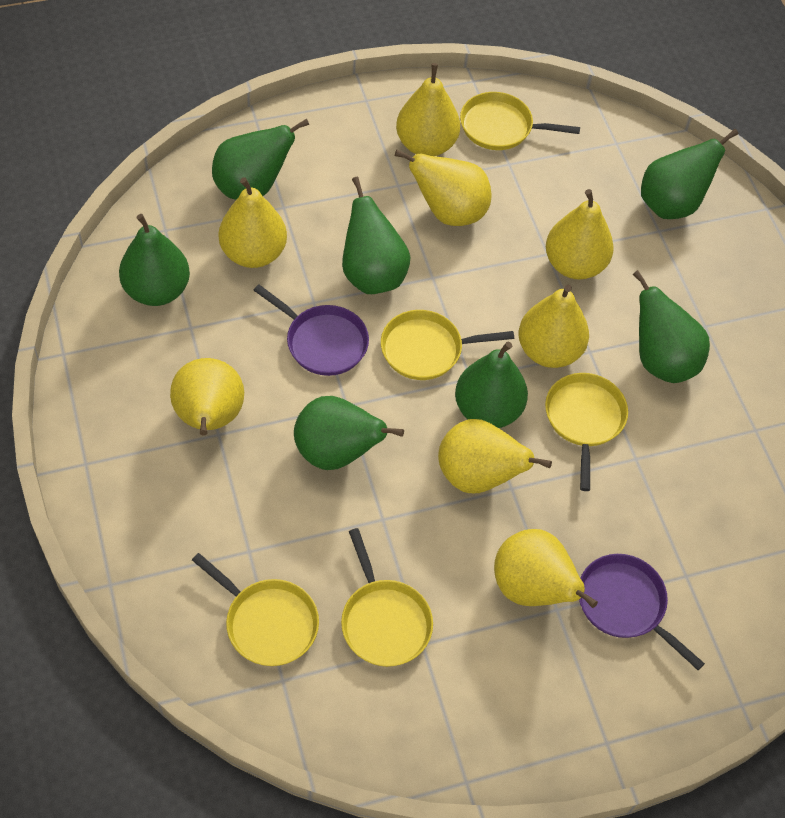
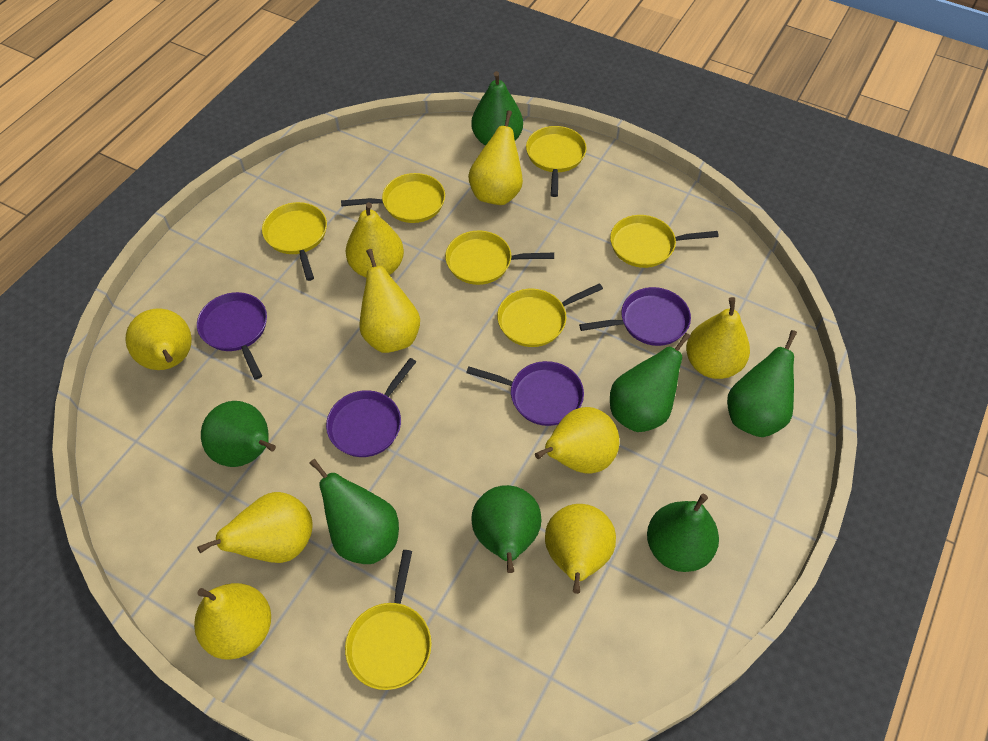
purple pan: 2 -> 4
yellow pan: 5 -> 7
yellow pear: 8 -> 9

